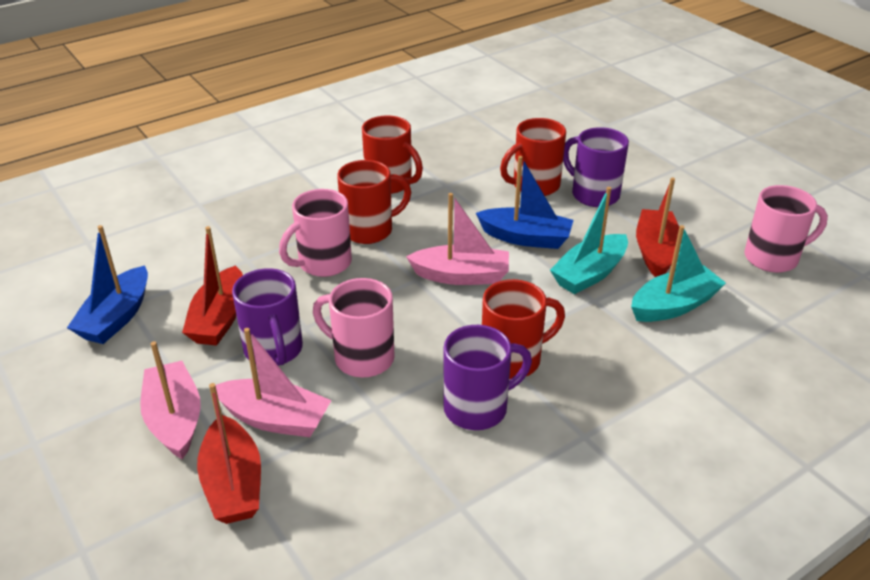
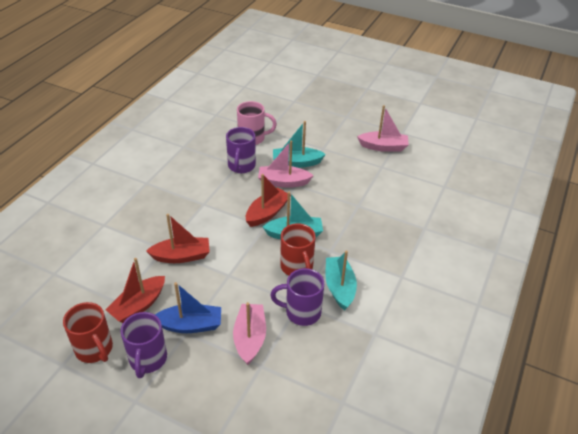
blue boat: 2 -> 1
pink mug: 3 -> 1
red mug: 4 -> 2
turquoise boat: 2 -> 3

